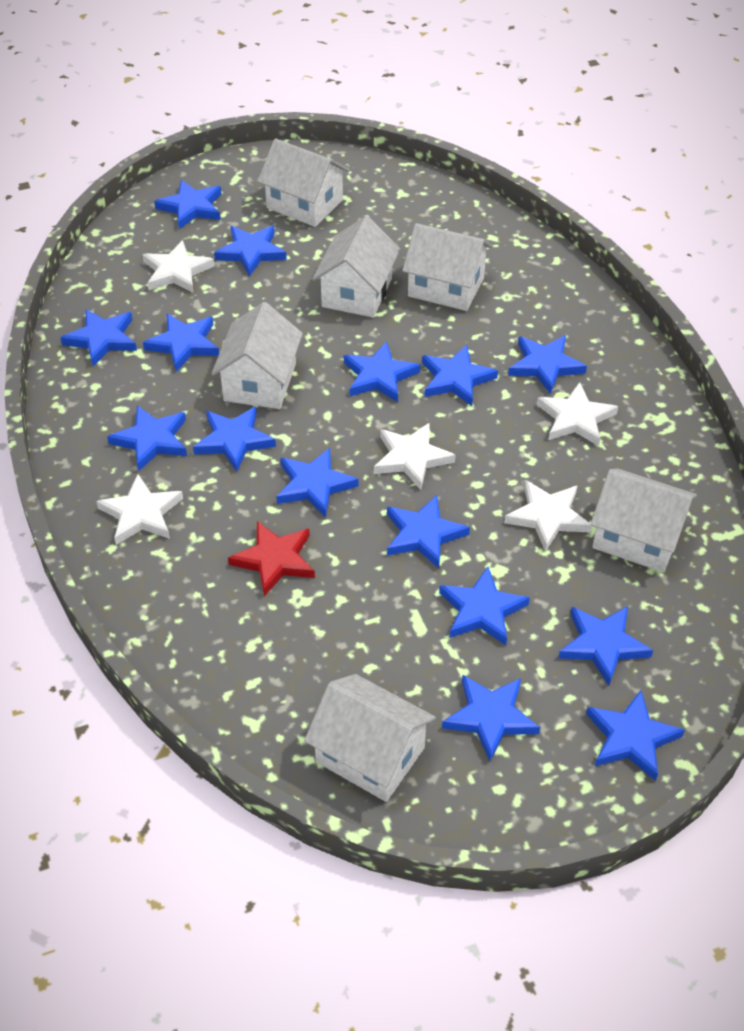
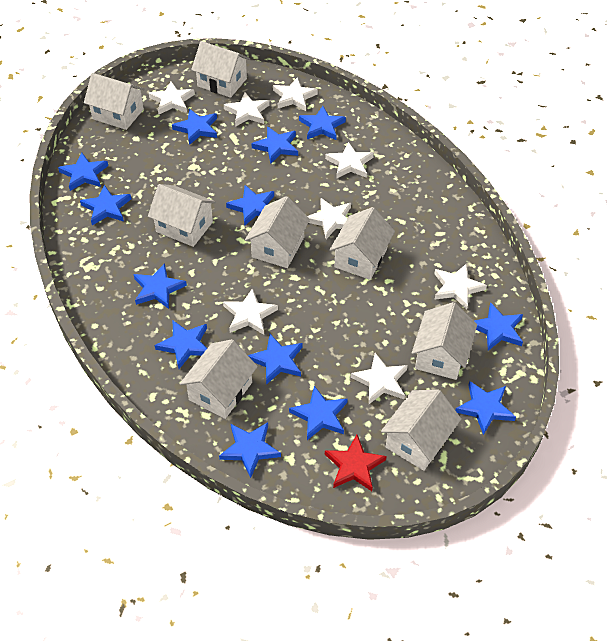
blue star: 15 -> 13
white house: 6 -> 8
white star: 5 -> 8

